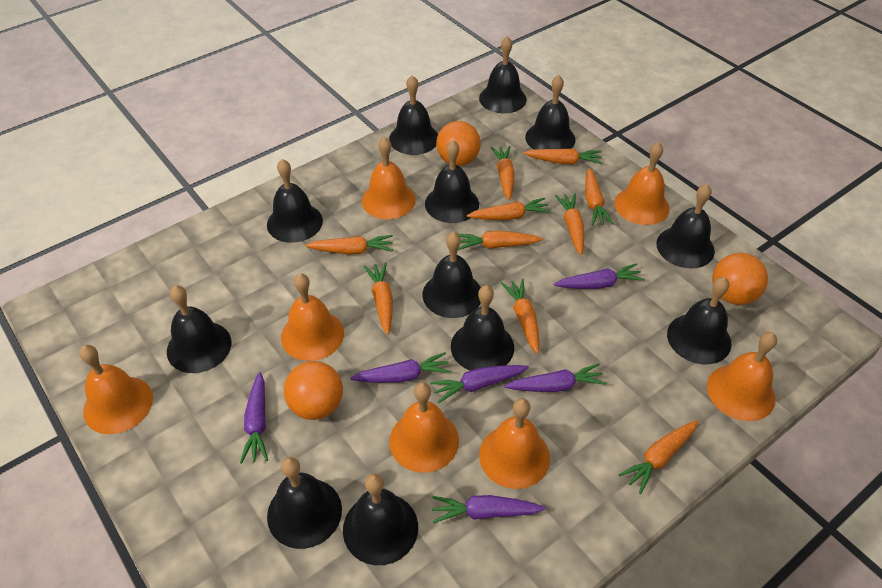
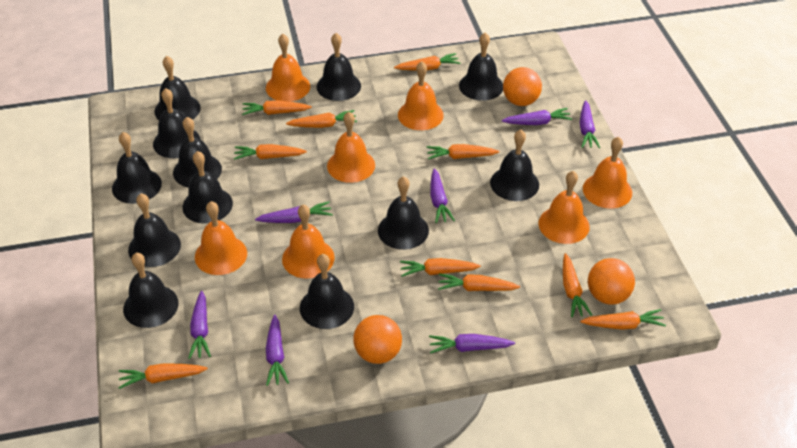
purple carrot: 6 -> 7

